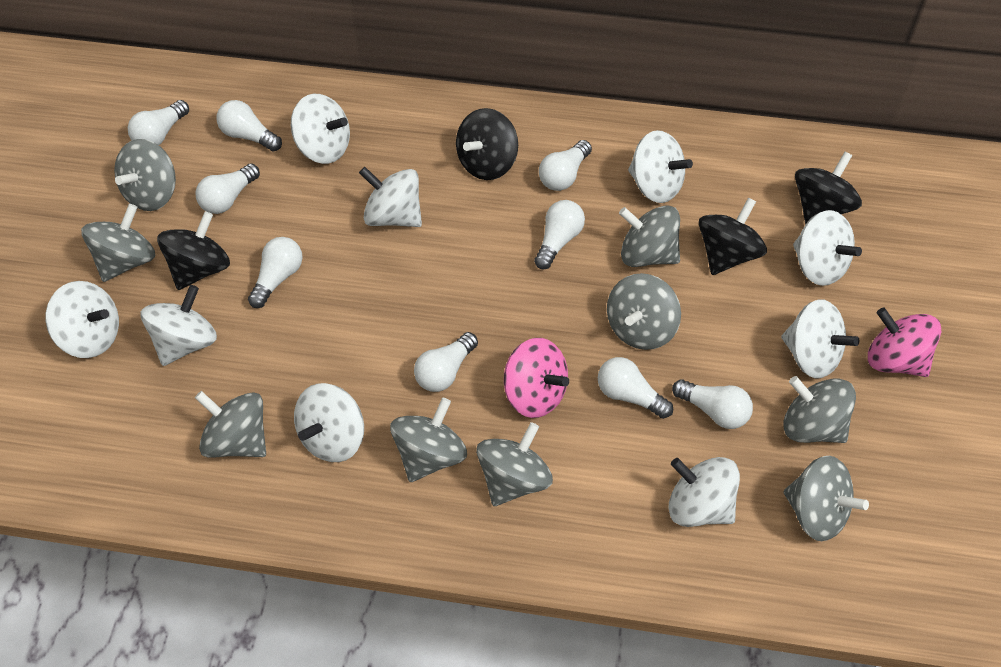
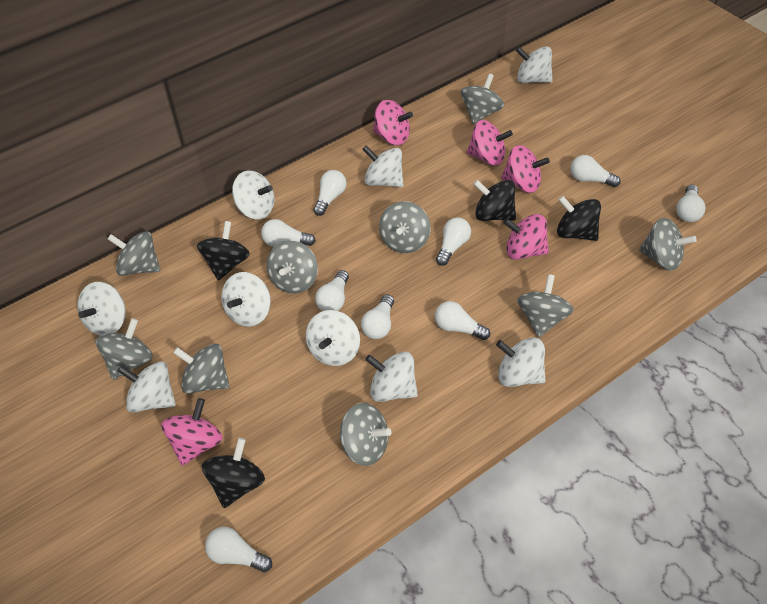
pink spinning top: 2 -> 5

